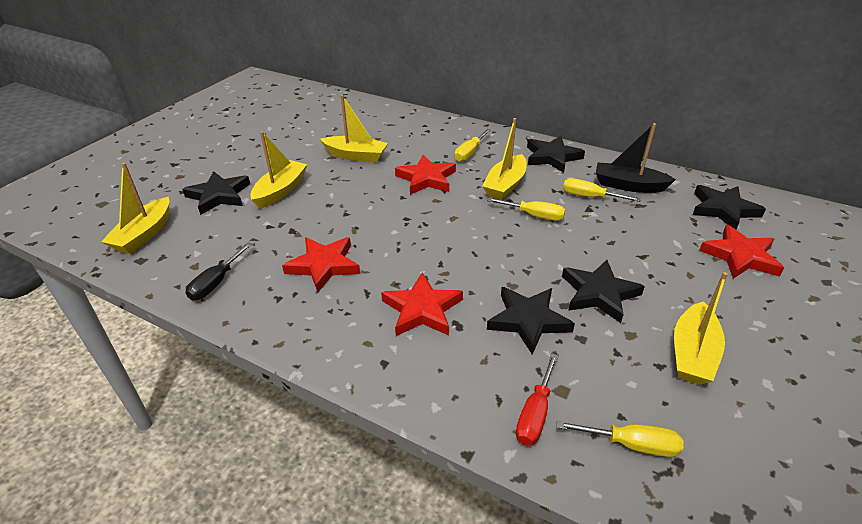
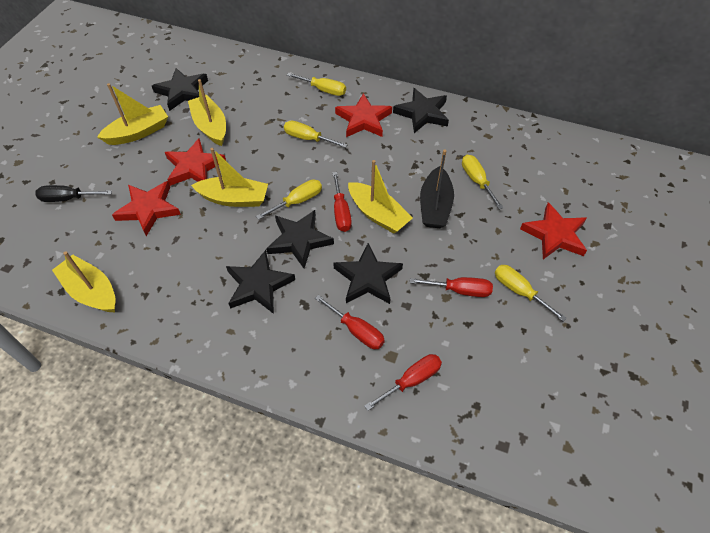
red screwdriver: 1 -> 4
yellow screwdriver: 4 -> 5

